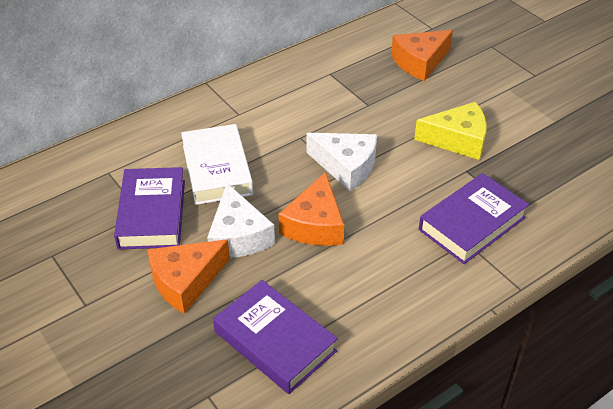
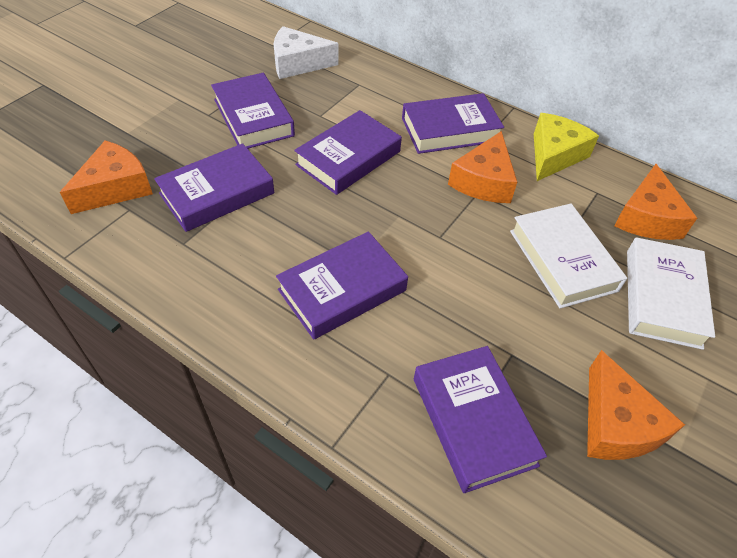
orange cheese: 3 -> 4
purple book: 3 -> 6
white book: 1 -> 2
white cheese: 2 -> 1

